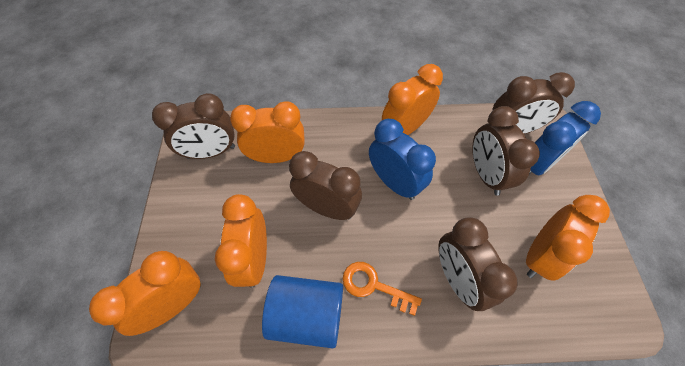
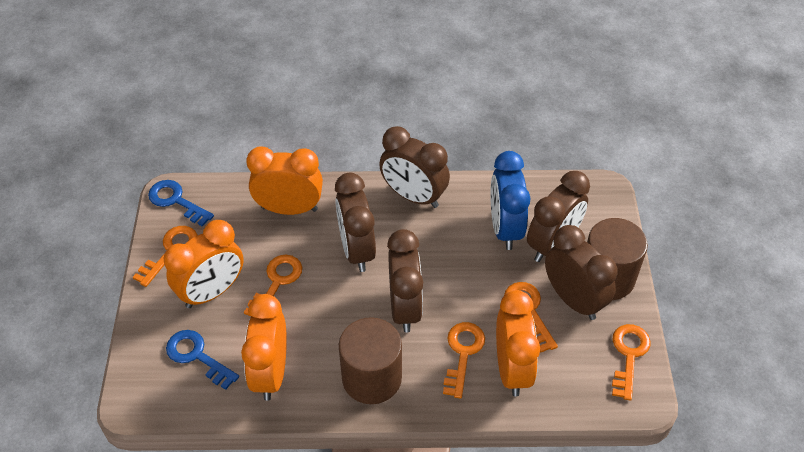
blue clock: 2 -> 1
blue cylinder: 1 -> 0
blue key: 0 -> 2
brown cylinder: 0 -> 2
orange clock: 5 -> 4
orange key: 1 -> 5

